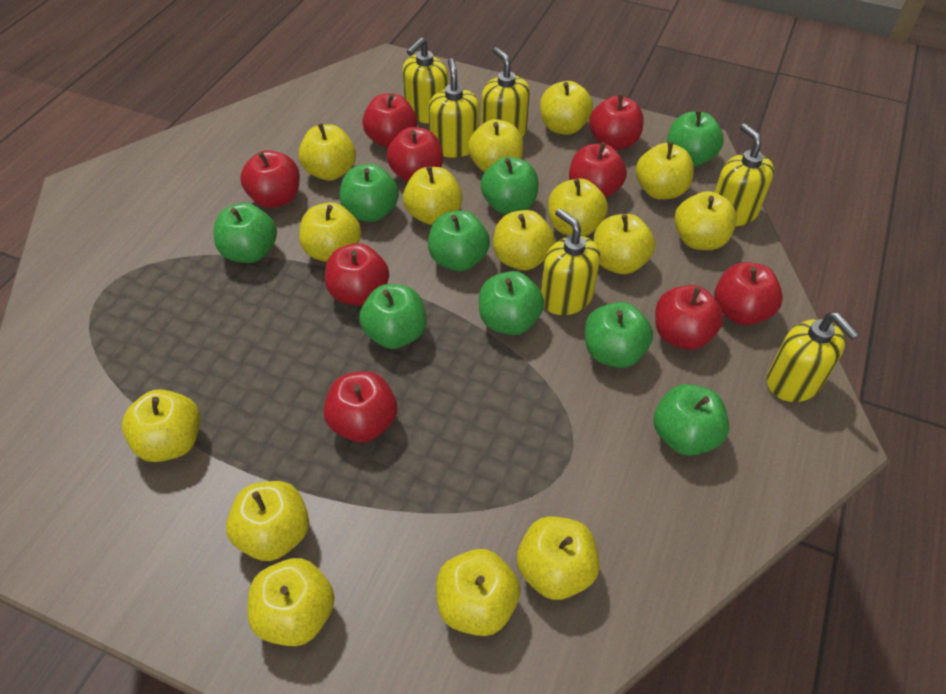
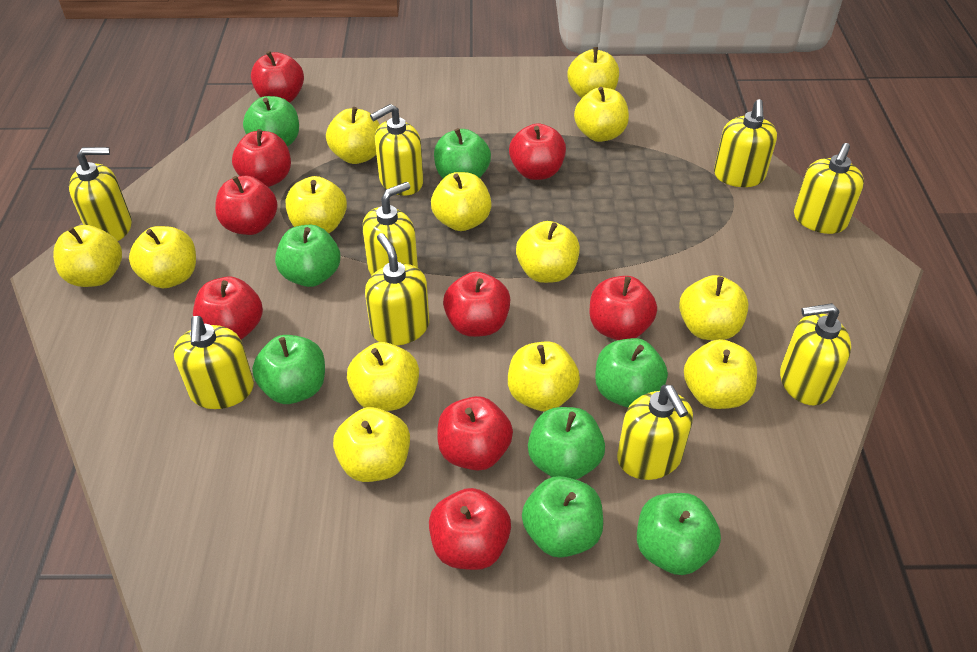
green apple: 9 -> 8
yellow apple: 15 -> 13
yellow soap dispenser: 6 -> 9

